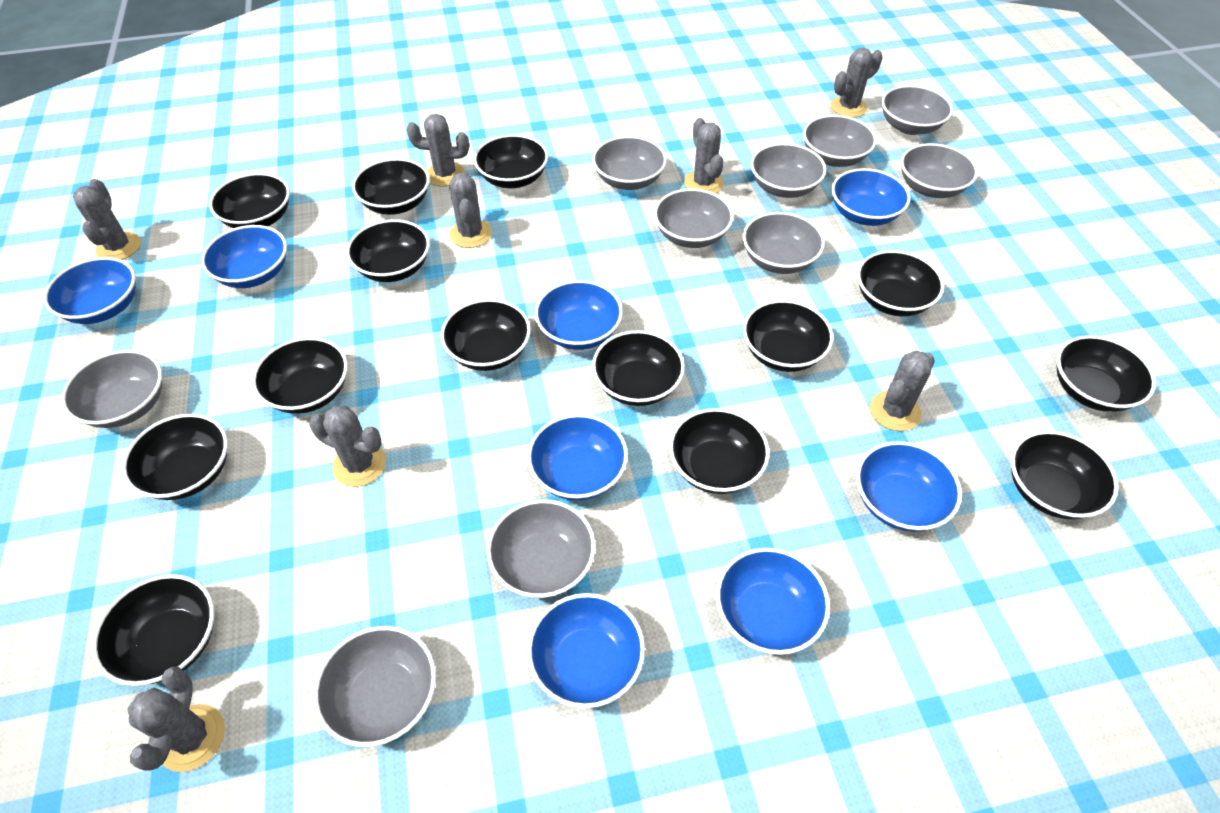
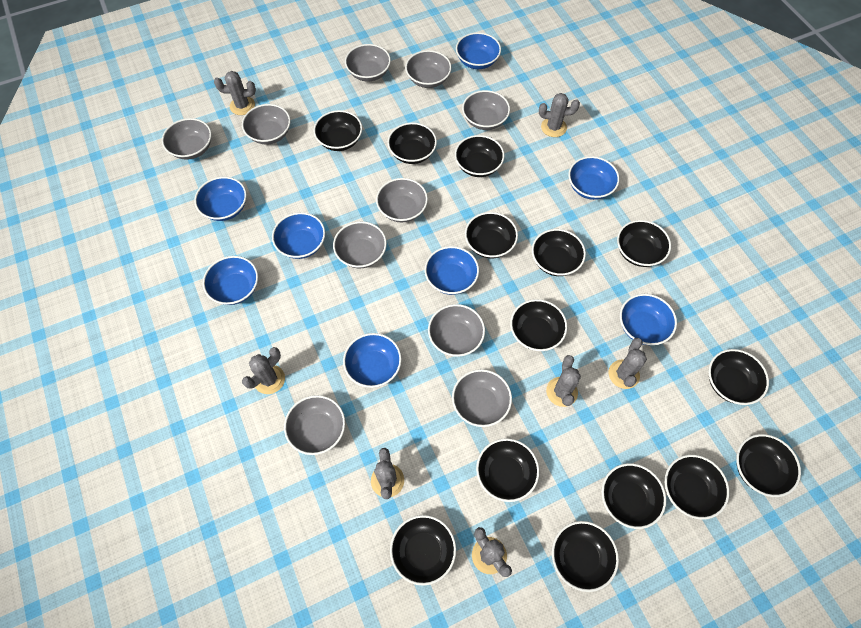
grey cactus: 8 -> 7

